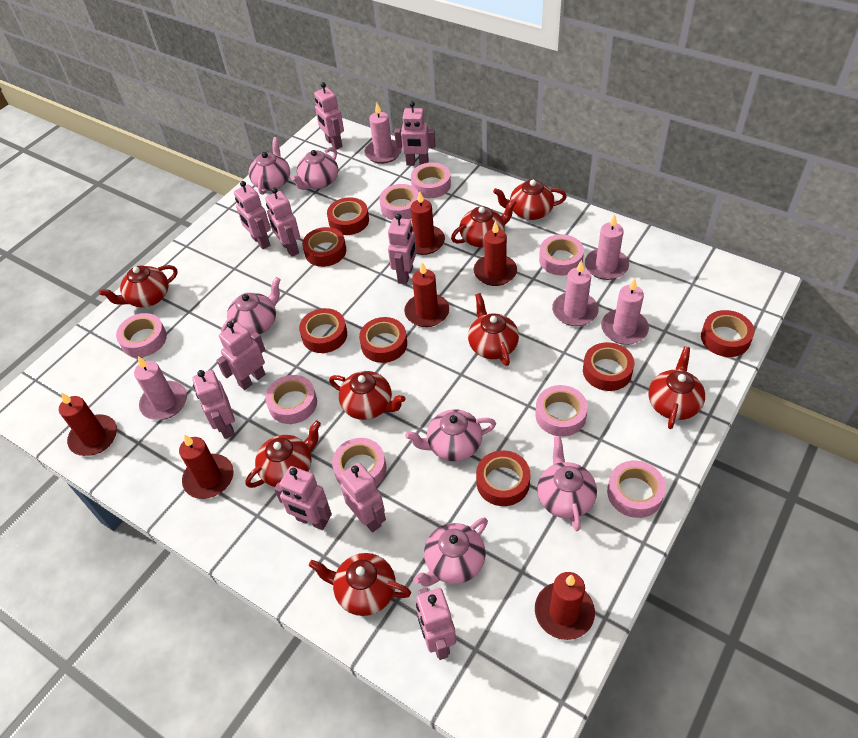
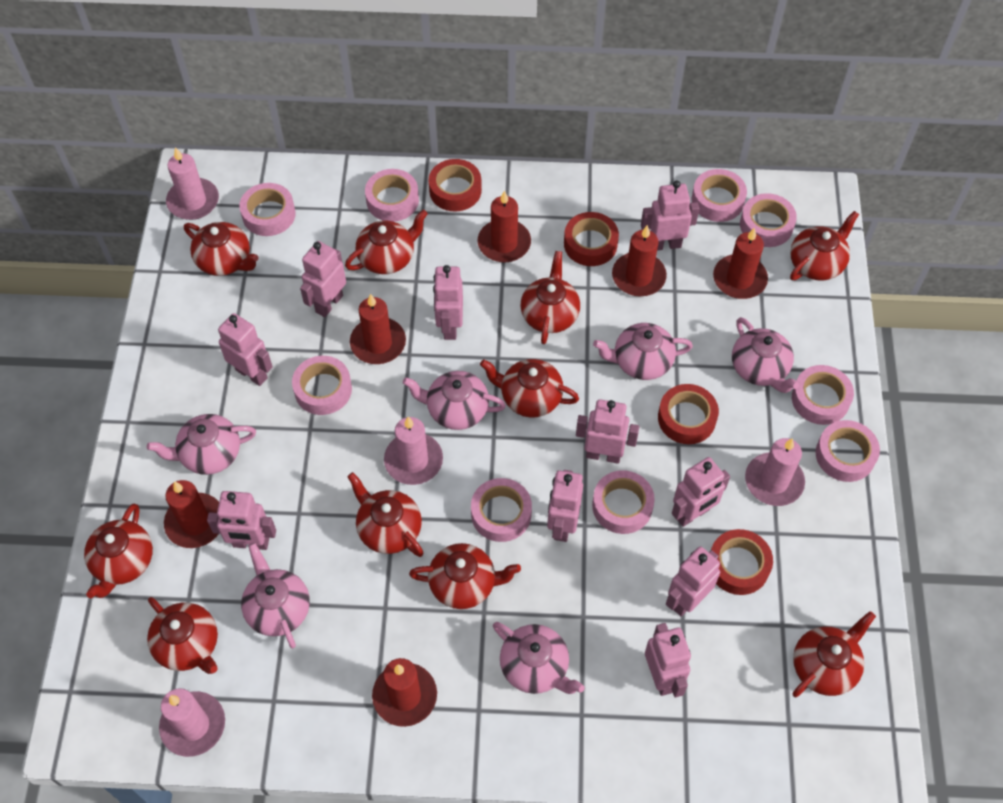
pink candle: 5 -> 4
pink tape: 8 -> 9
red tape: 7 -> 4
red teapot: 8 -> 10

